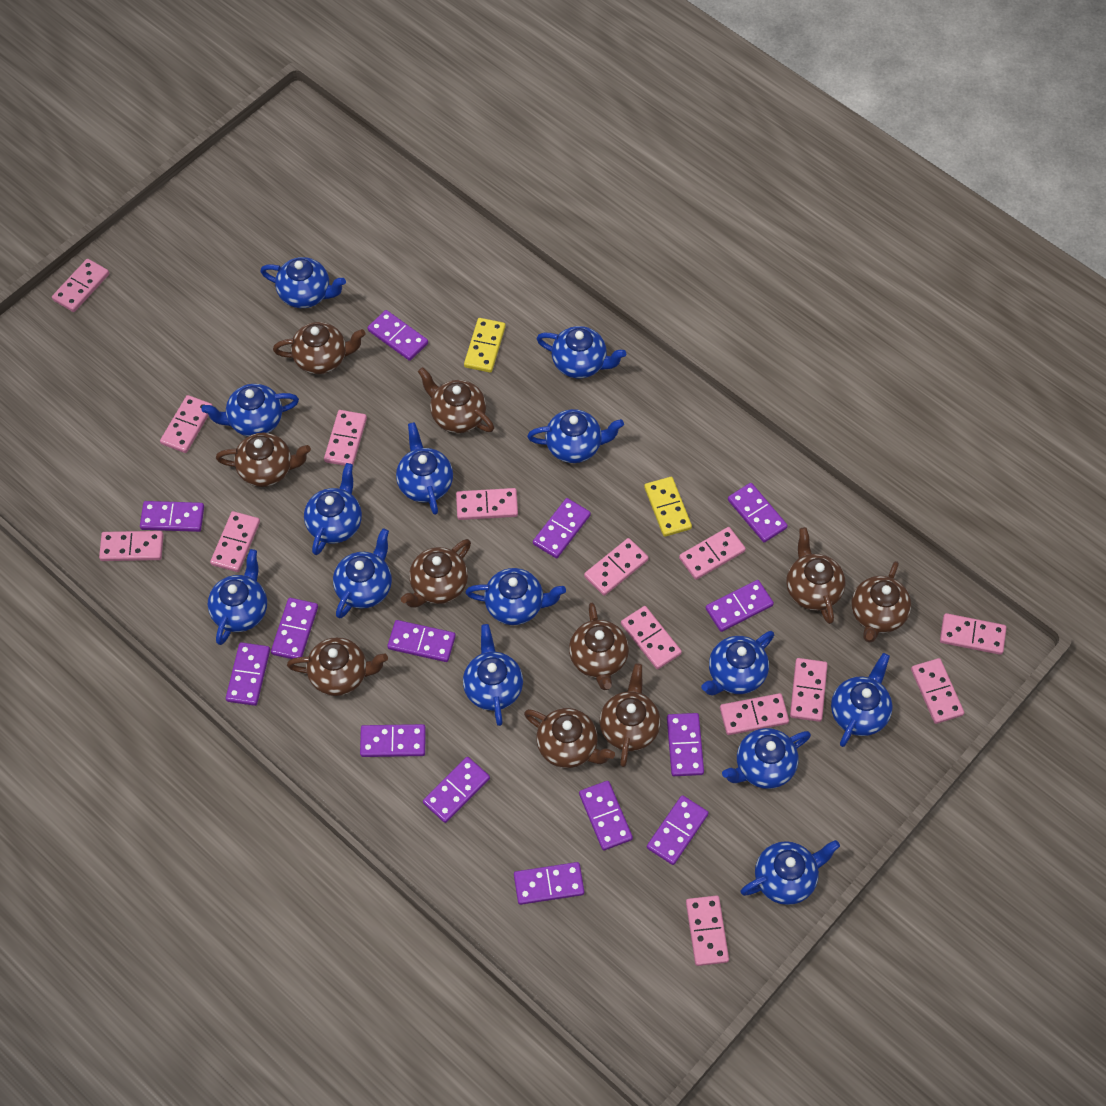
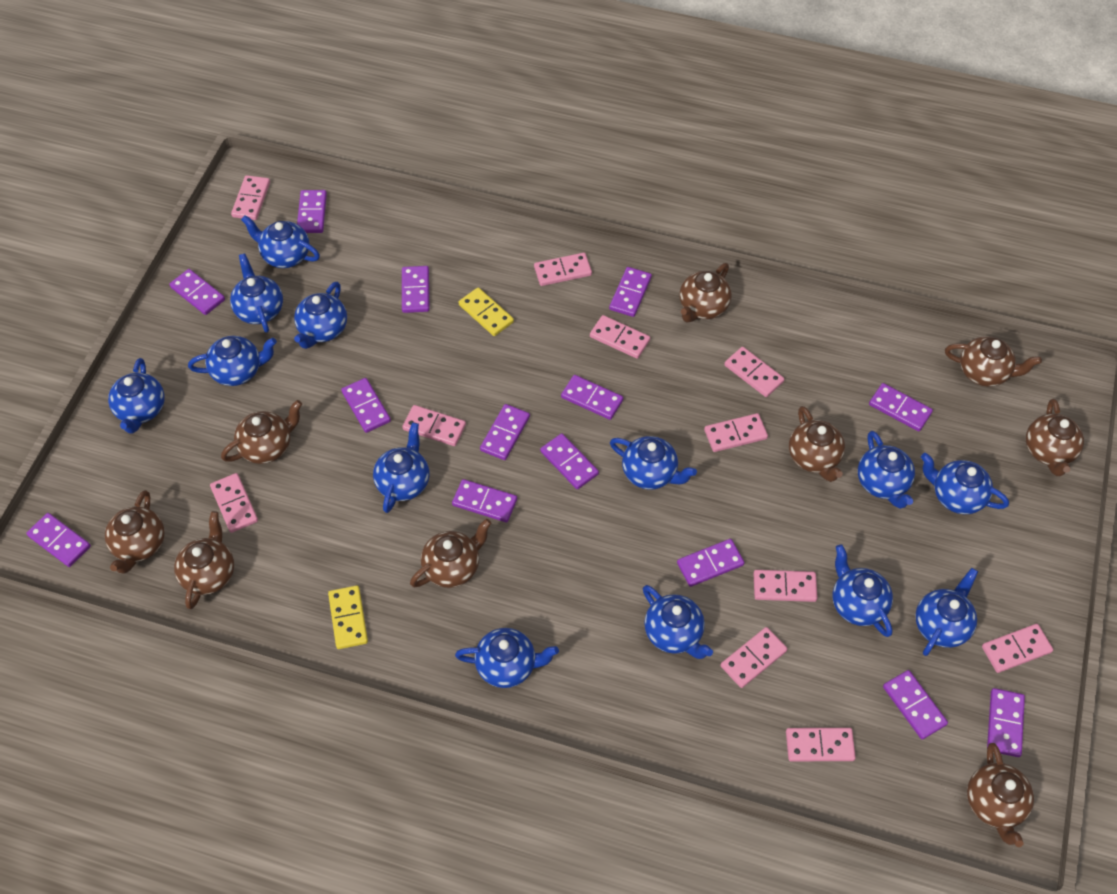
blue teapot: 14 -> 13
brown teapot: 10 -> 9
pink domino: 14 -> 11

